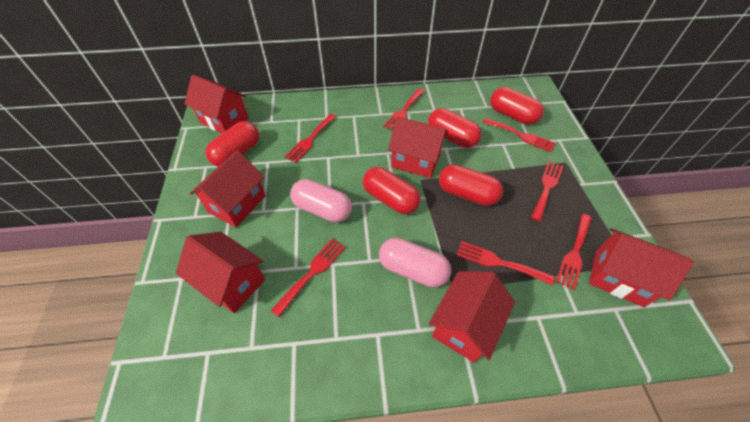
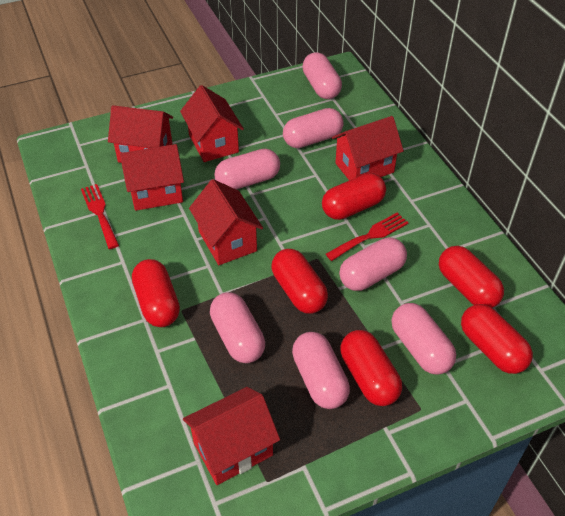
pink capsule: 2 -> 7
red capsule: 5 -> 6
red fork: 7 -> 2

